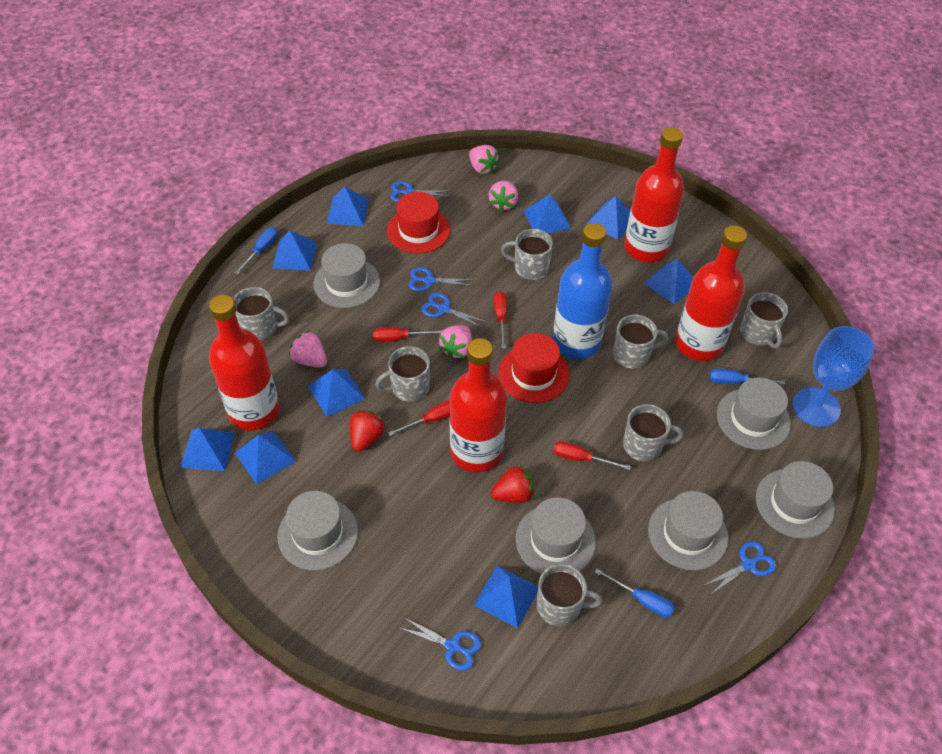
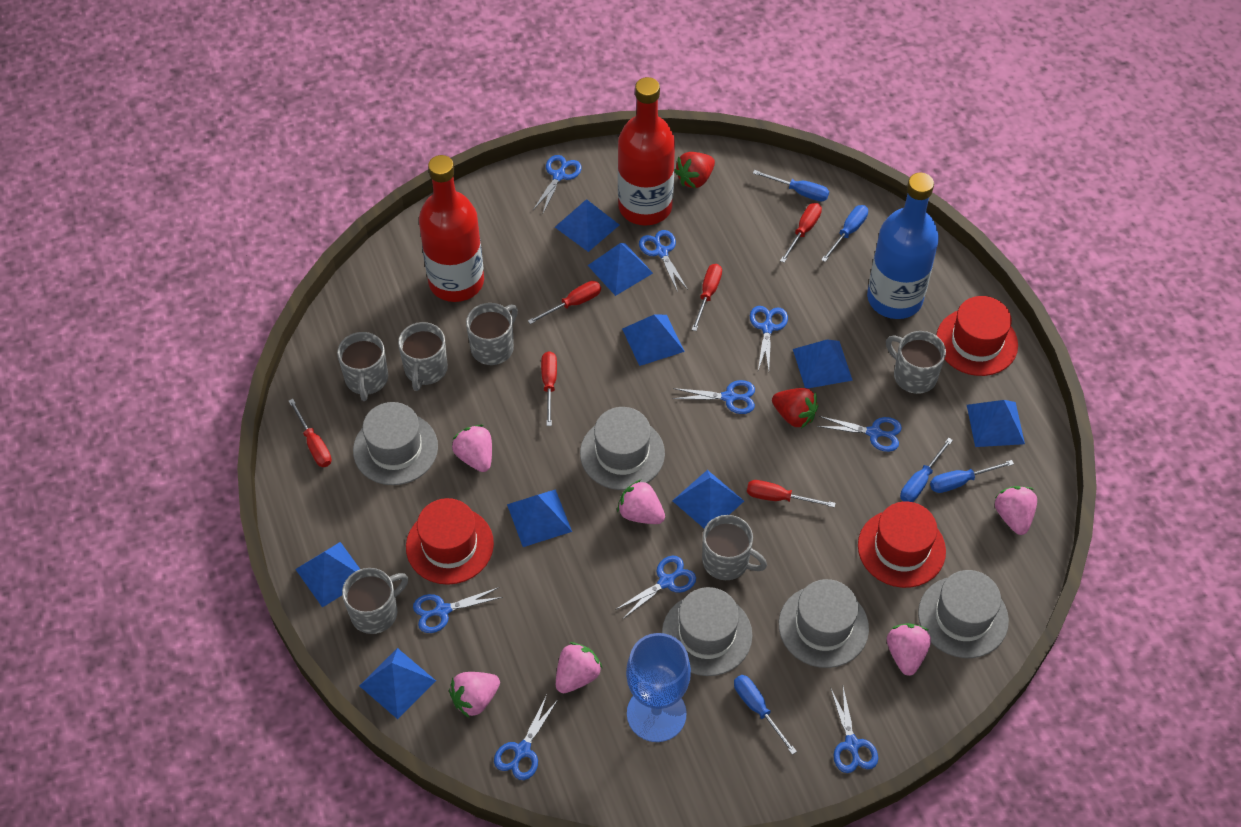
blue scissors: 5 -> 9
blue screwdriver: 3 -> 5
grey hat: 6 -> 5
grey mug: 7 -> 6
pink strawberry: 4 -> 6
red bottle: 4 -> 2
red hat: 2 -> 3
red screwdriver: 4 -> 6

